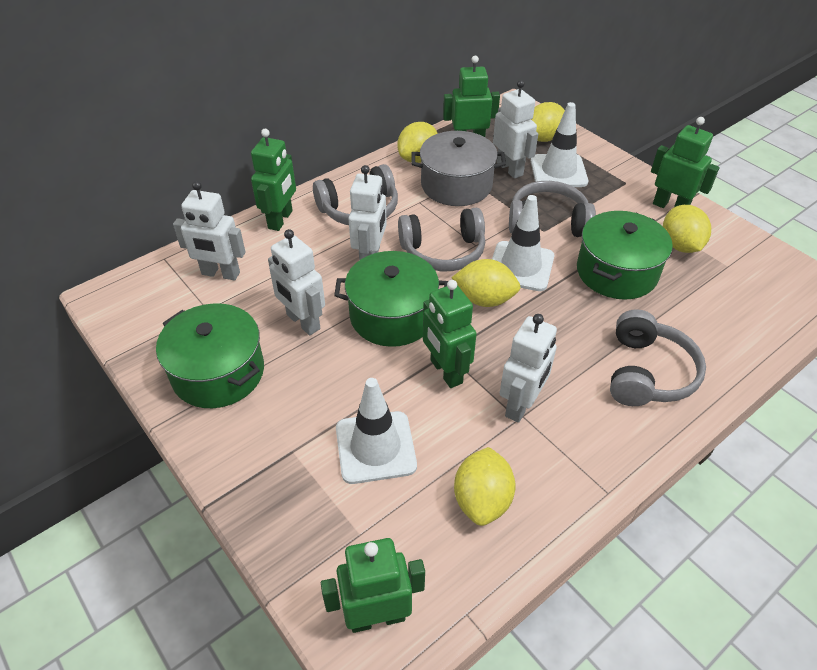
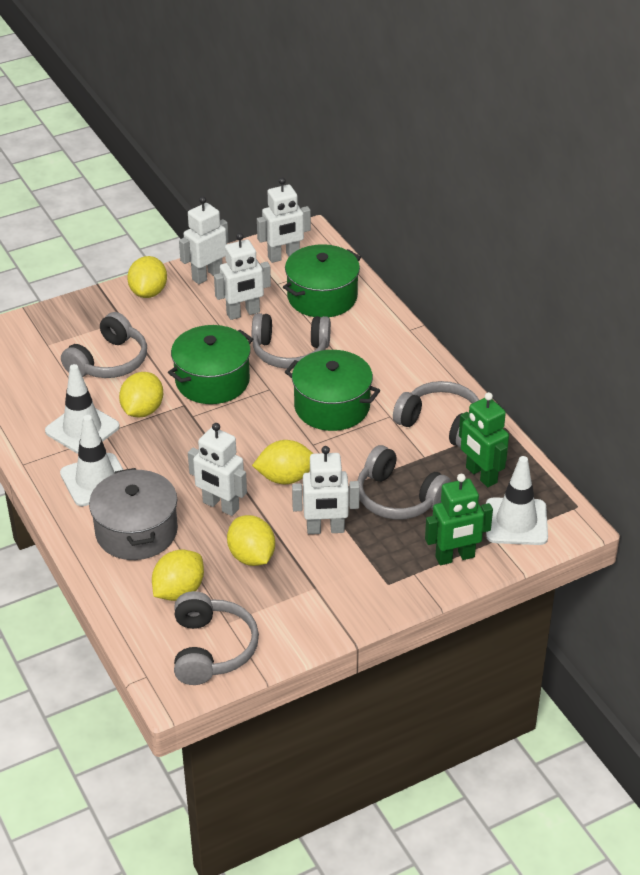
green robot: 5 -> 2
grey headphones: 4 -> 5

